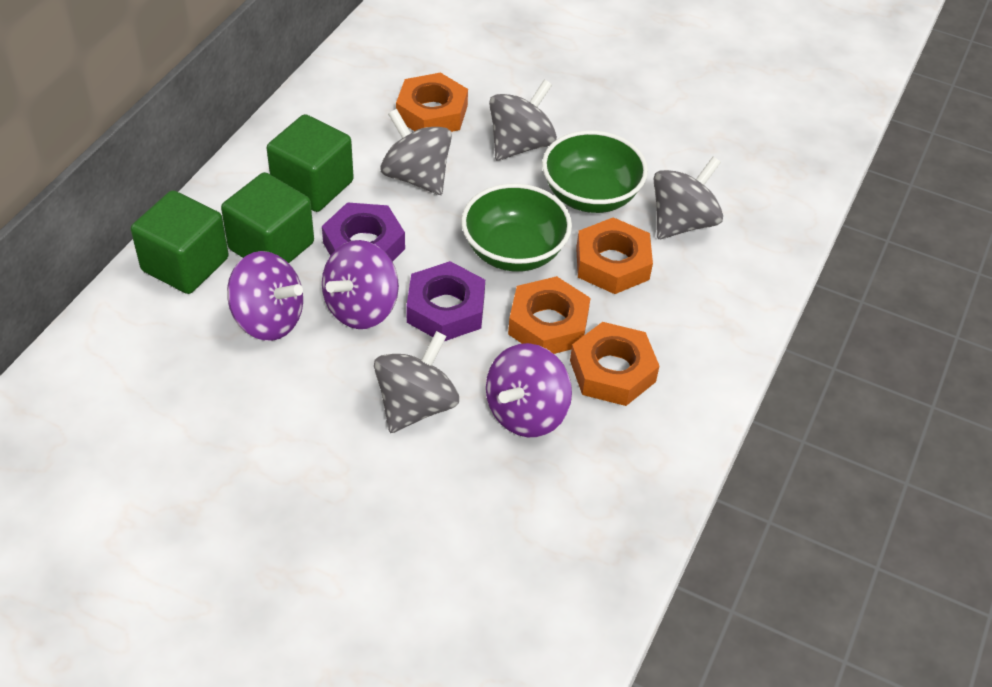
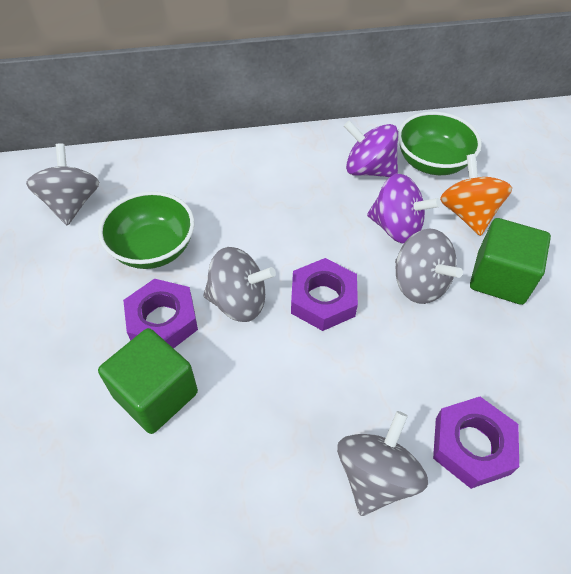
green cube: 3 -> 2
orange nut: 4 -> 0
orange spinning top: 0 -> 1
purple nut: 2 -> 3
purple spinning top: 3 -> 2

